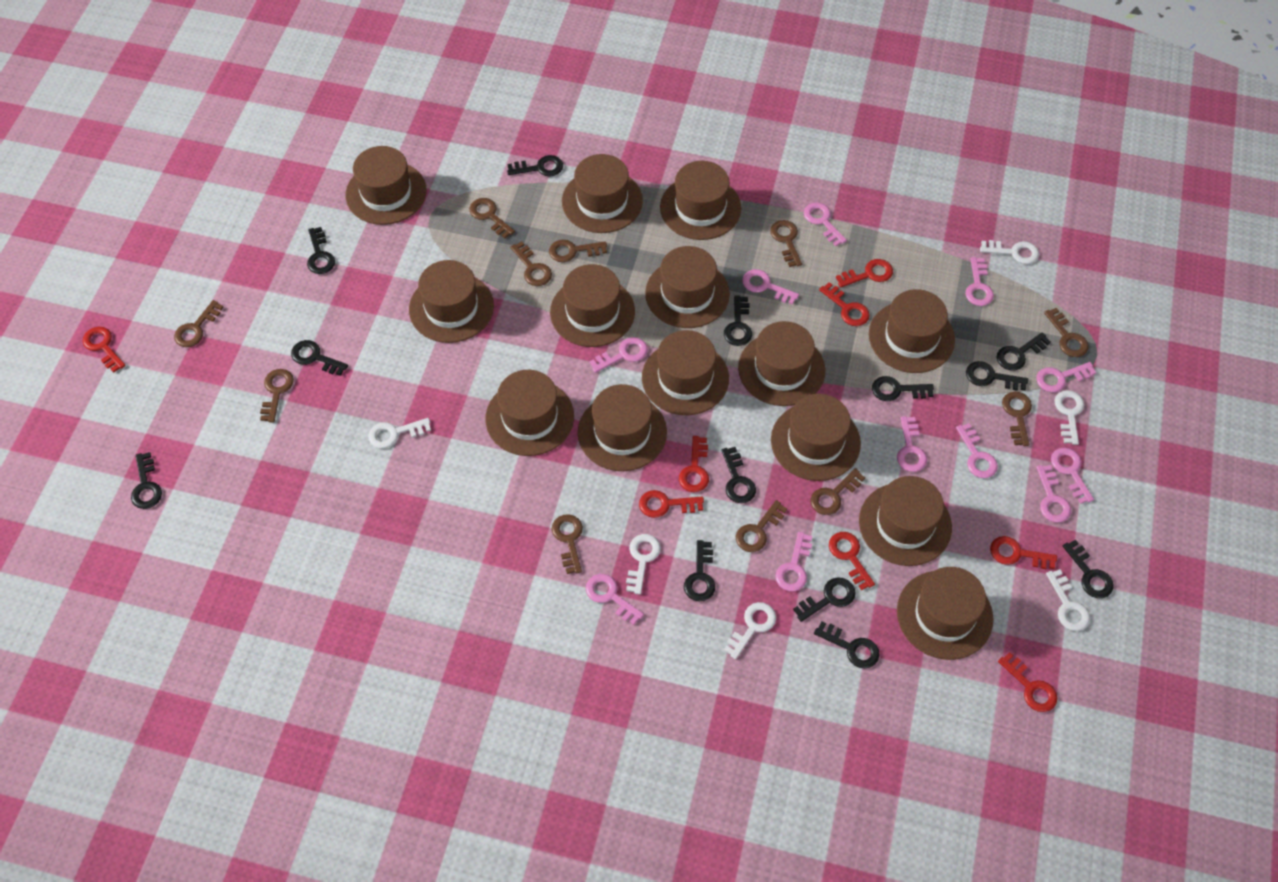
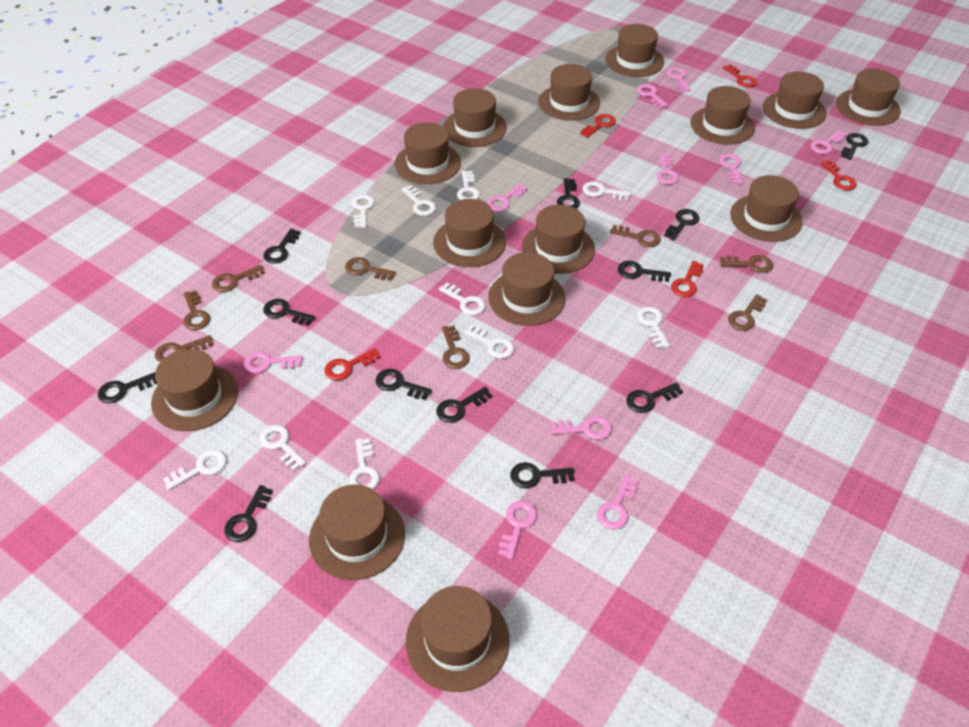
black key: 13 -> 12
brown key: 11 -> 8
pink key: 11 -> 10
red key: 8 -> 5
white key: 6 -> 10

